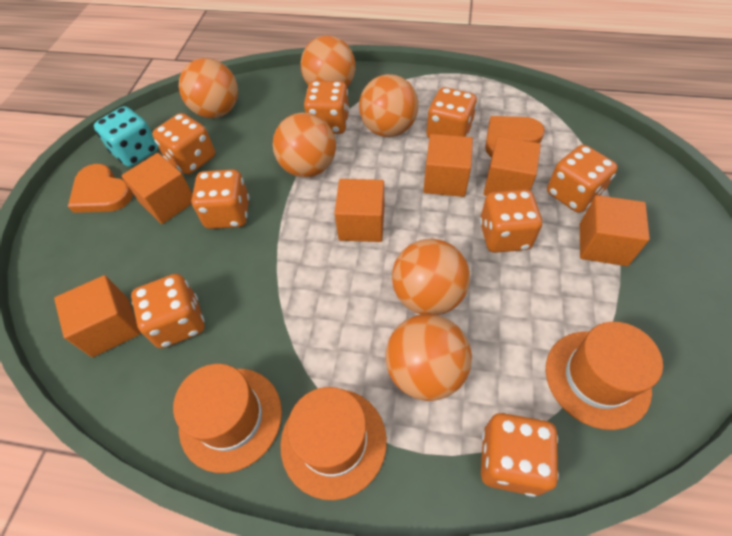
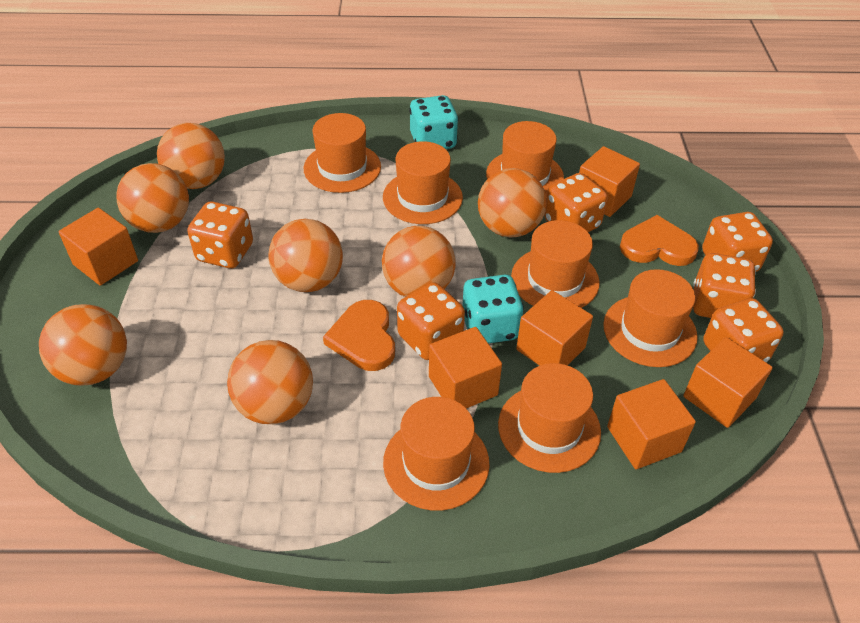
orange ball: 6 -> 7
orange dice: 8 -> 6
orange hat: 3 -> 7
turquoise dice: 1 -> 2

